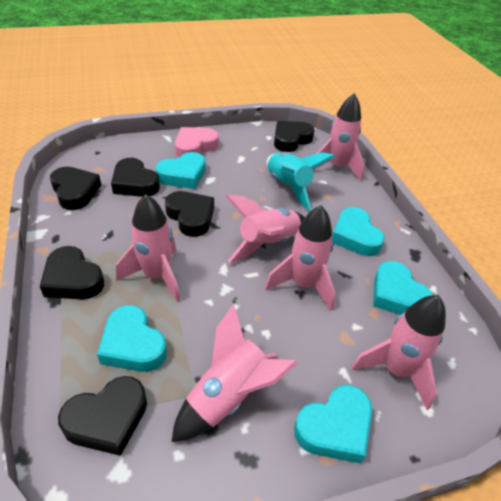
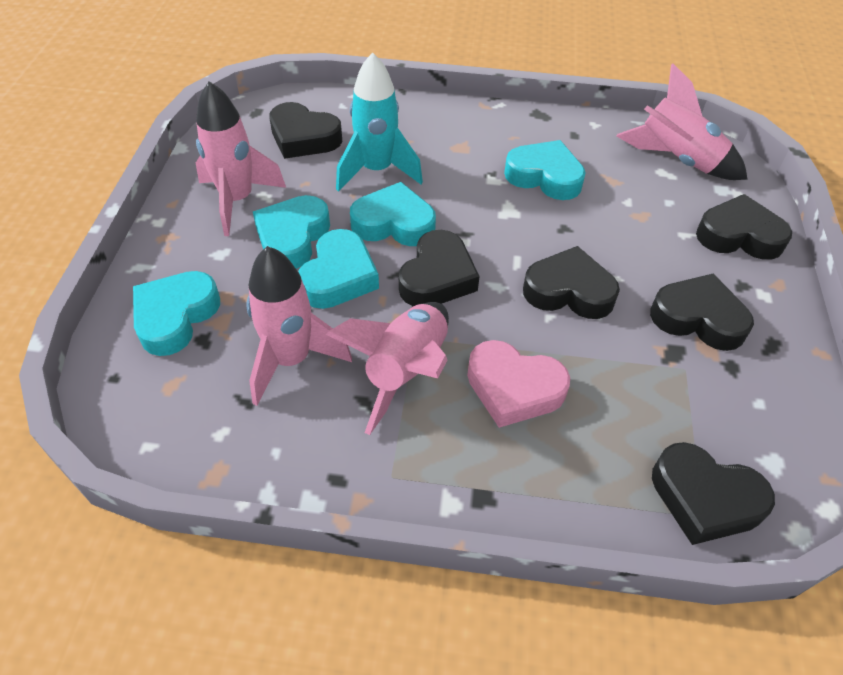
pink rocket: 6 -> 4

